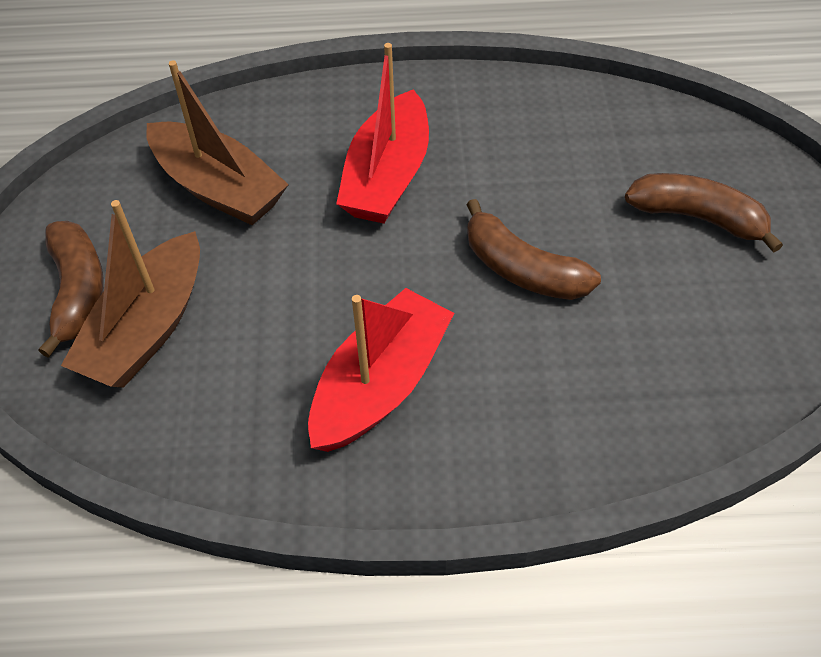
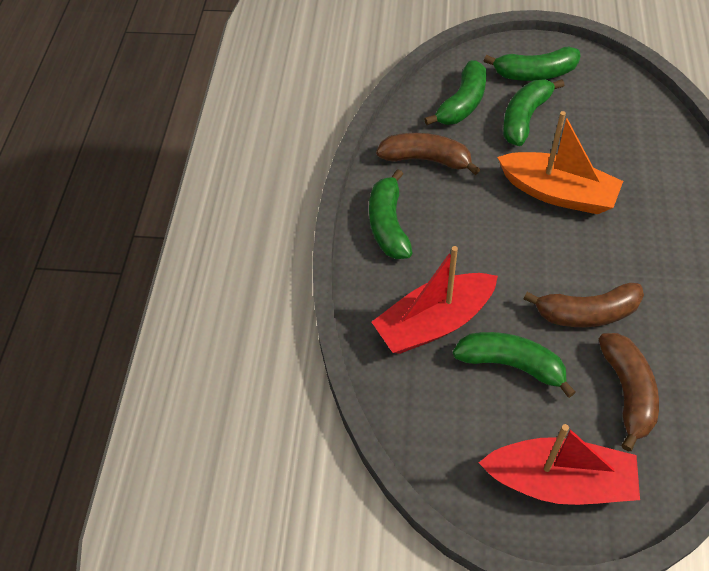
brown boat: 2 -> 0
green banana: 0 -> 5
orange boat: 0 -> 1

